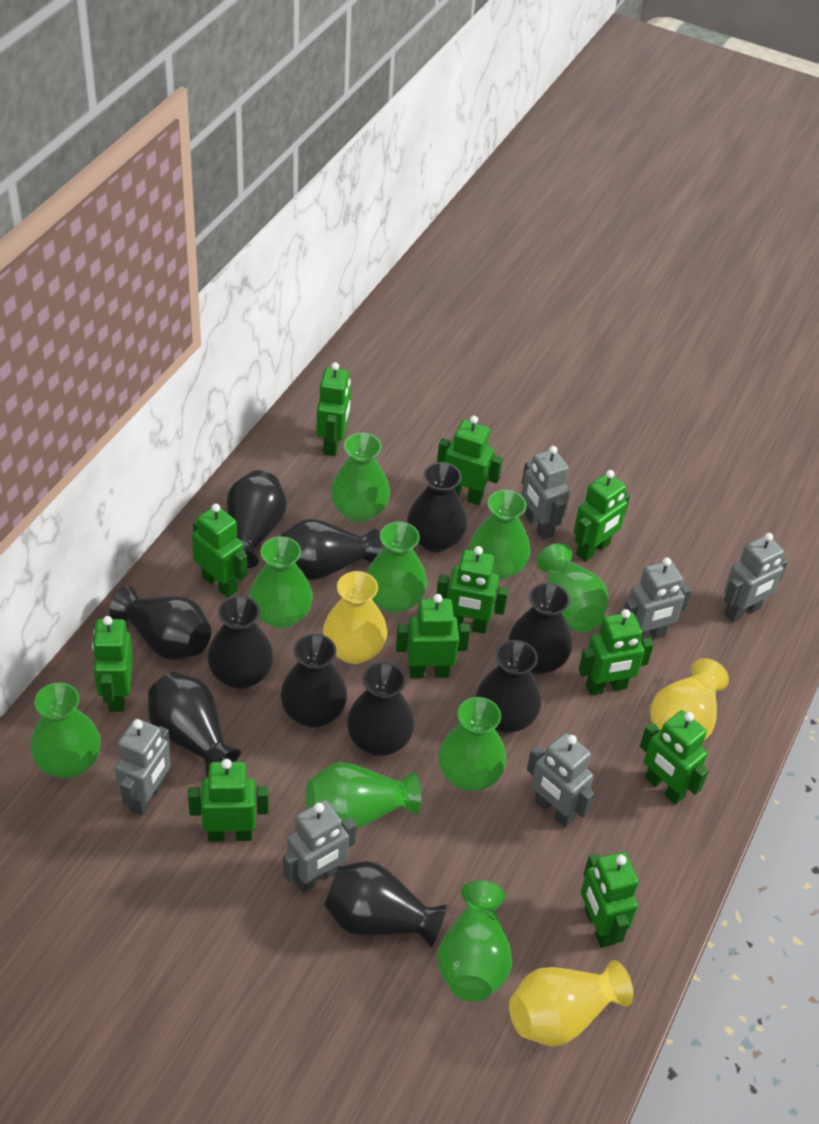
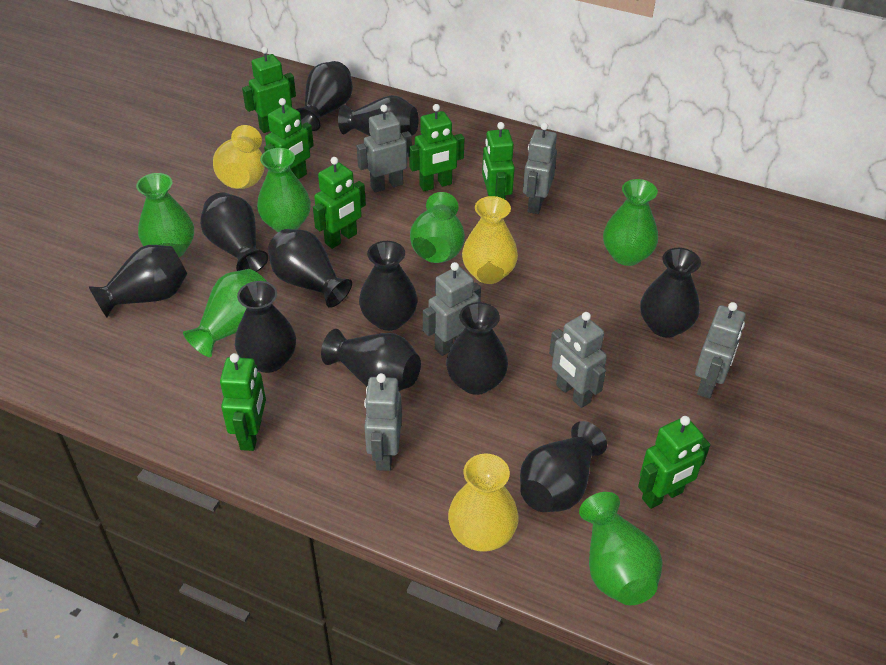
green robot: 11 -> 7
green vase: 9 -> 6

